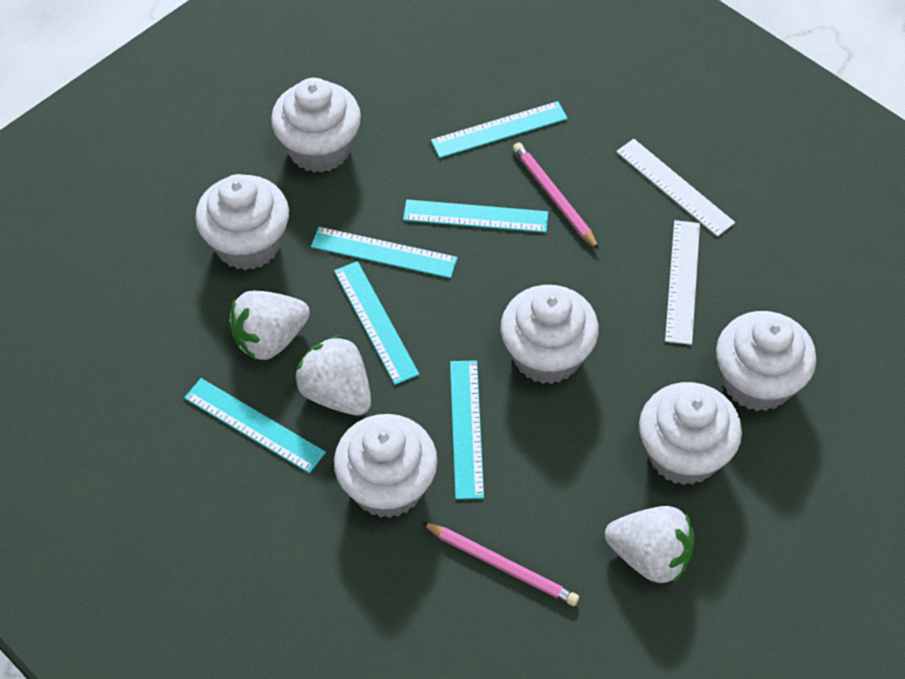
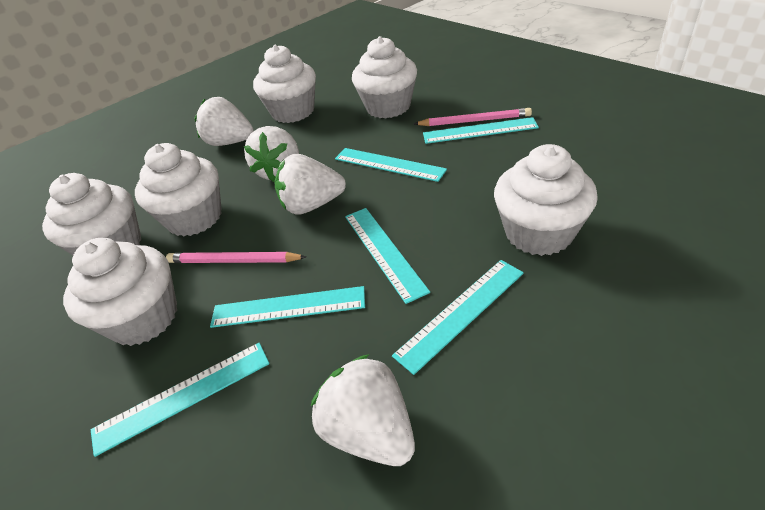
white ruler: 2 -> 0
white strawberry: 3 -> 4

